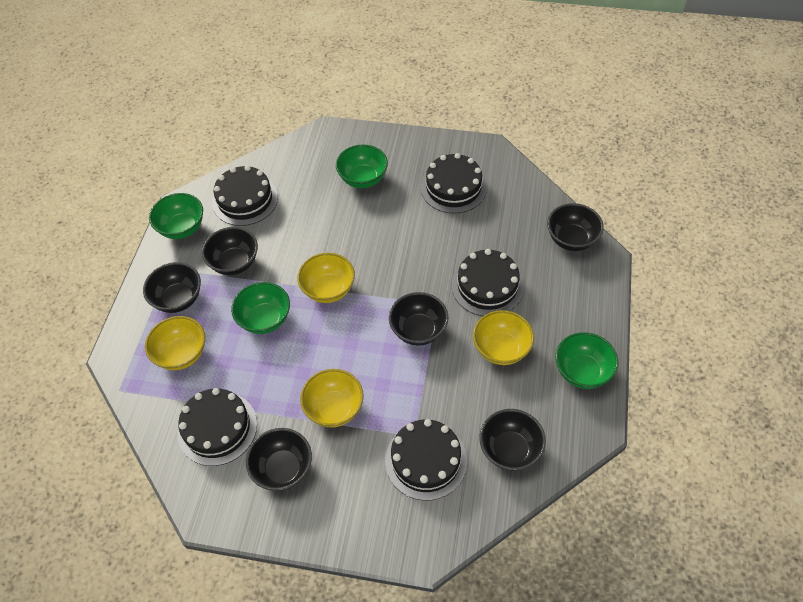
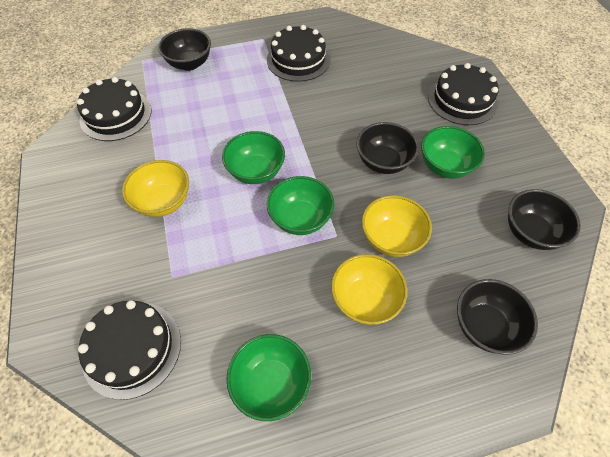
black bowl: 6 -> 4
black cake: 5 -> 4
yellow bowl: 4 -> 3

